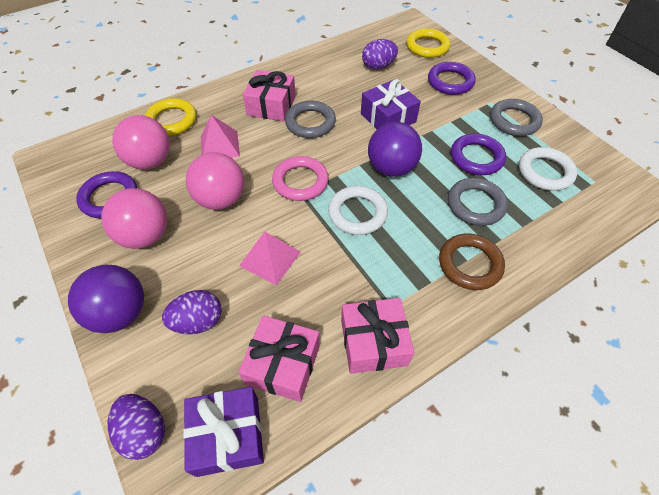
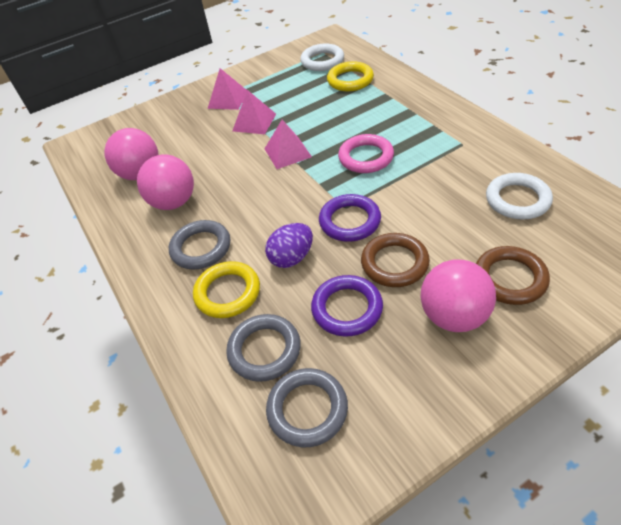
brown ring: 1 -> 2
pink gift: 3 -> 0
pink pyramid: 2 -> 3
purple ball: 2 -> 0
purple egg: 3 -> 1
purple gift: 2 -> 0
purple ring: 3 -> 2

